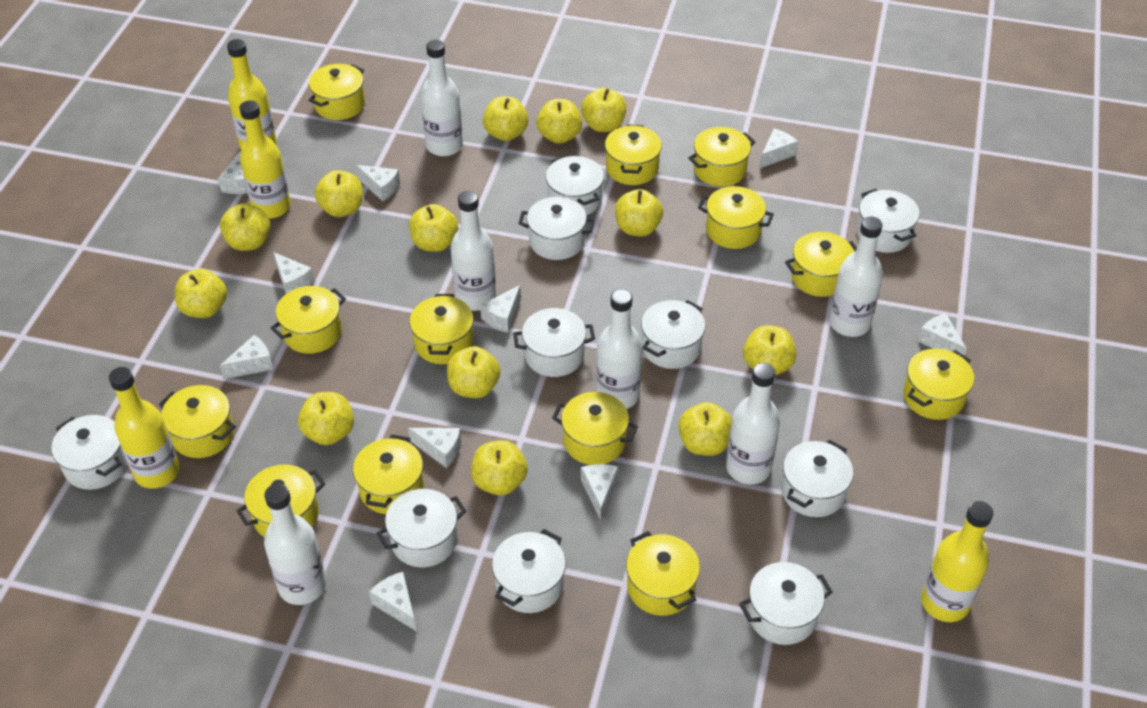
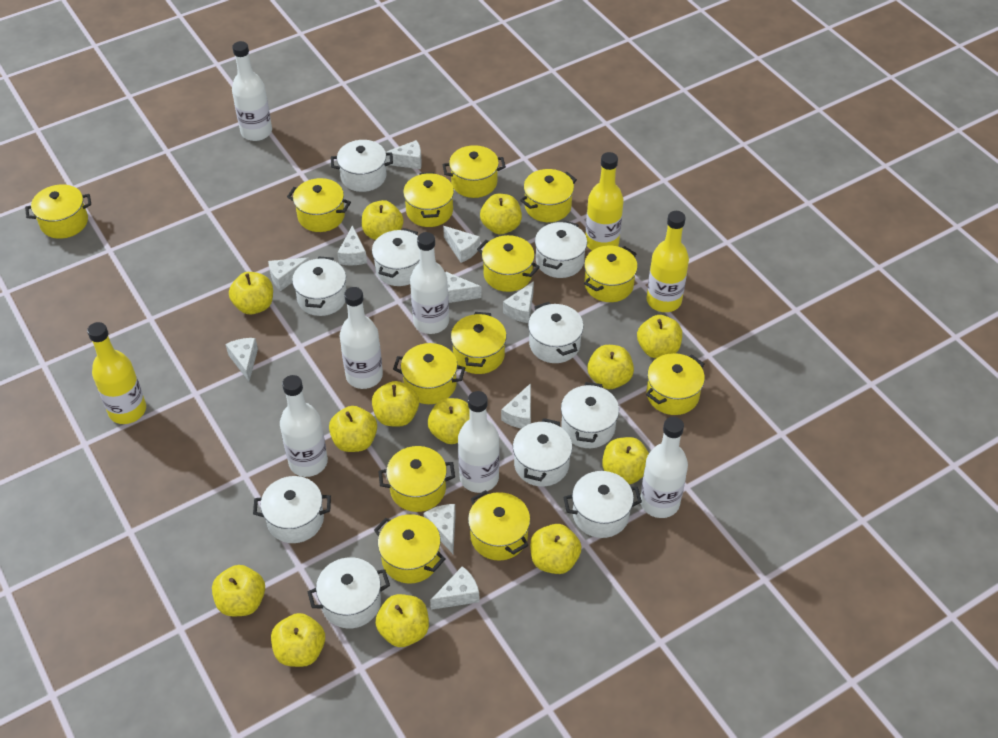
yellow bottle: 4 -> 3

